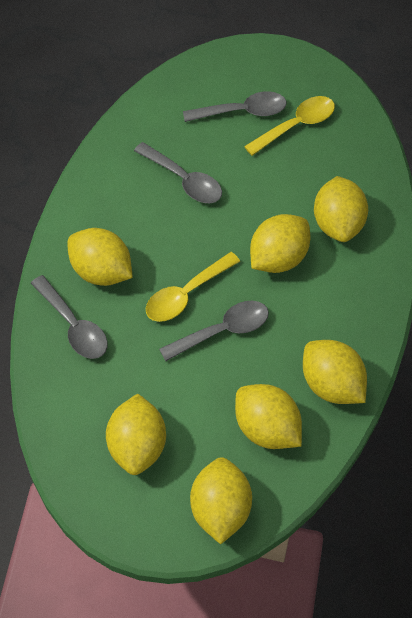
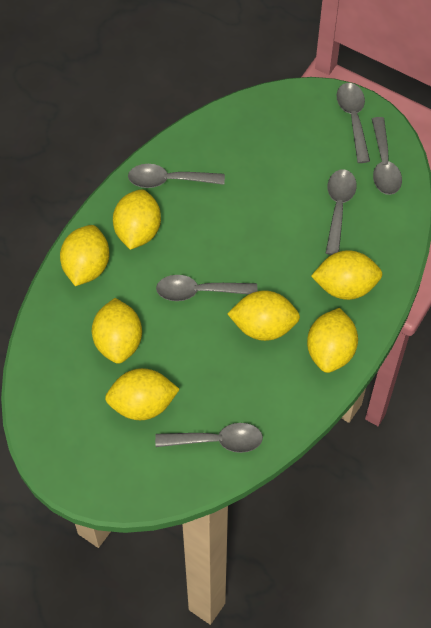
grey spoon: 4 -> 6
yellow spoon: 2 -> 0

